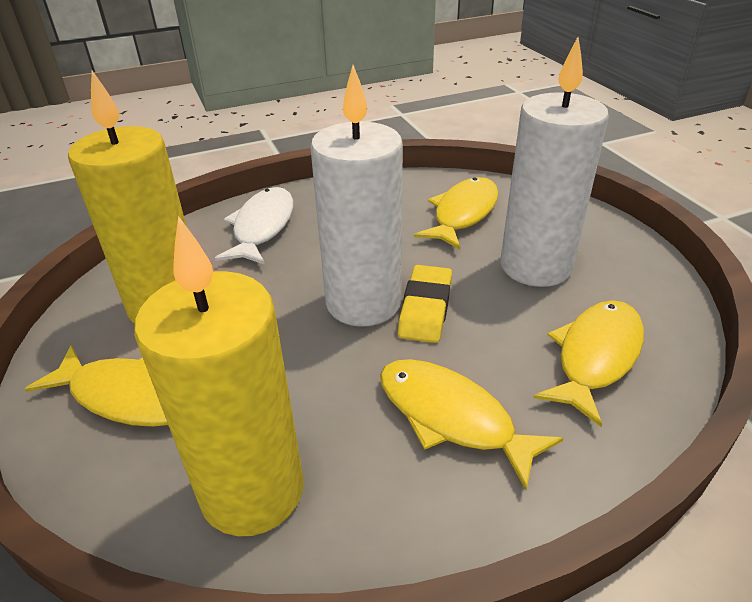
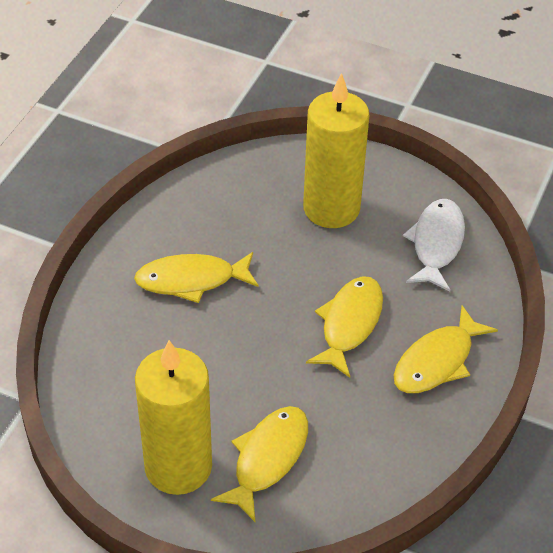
white candle: 2 -> 0
yellow eraser: 1 -> 0

